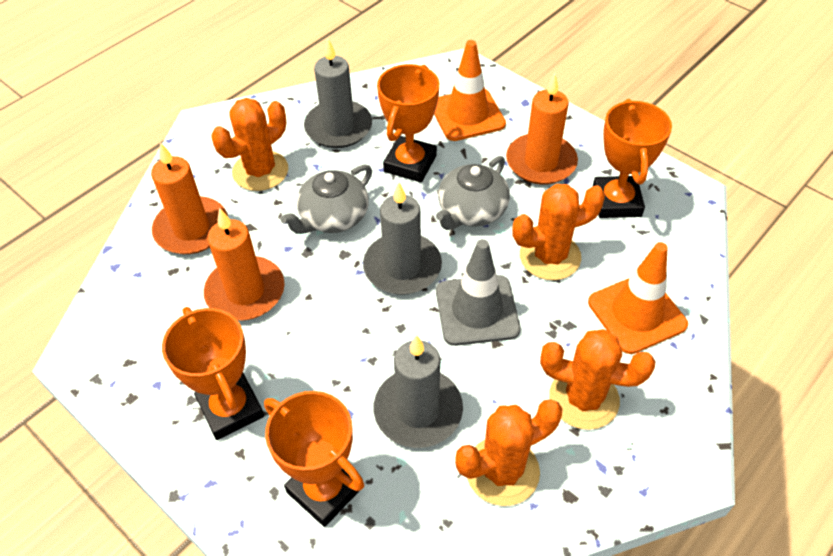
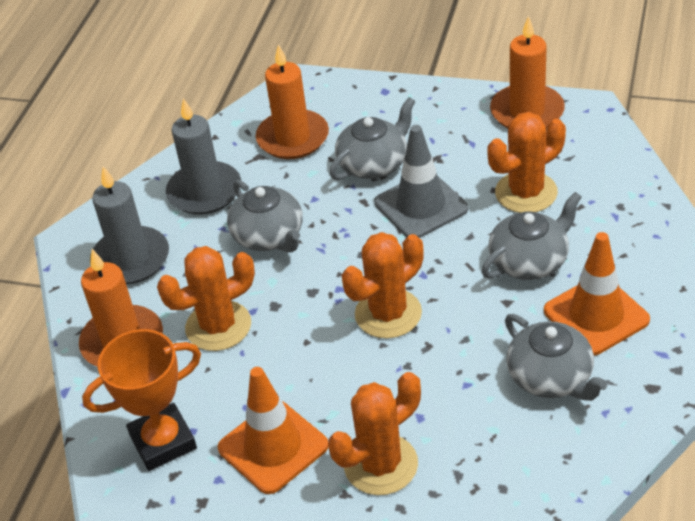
grey candle: 3 -> 2
grey teapot: 2 -> 4
orange trophy: 4 -> 1

